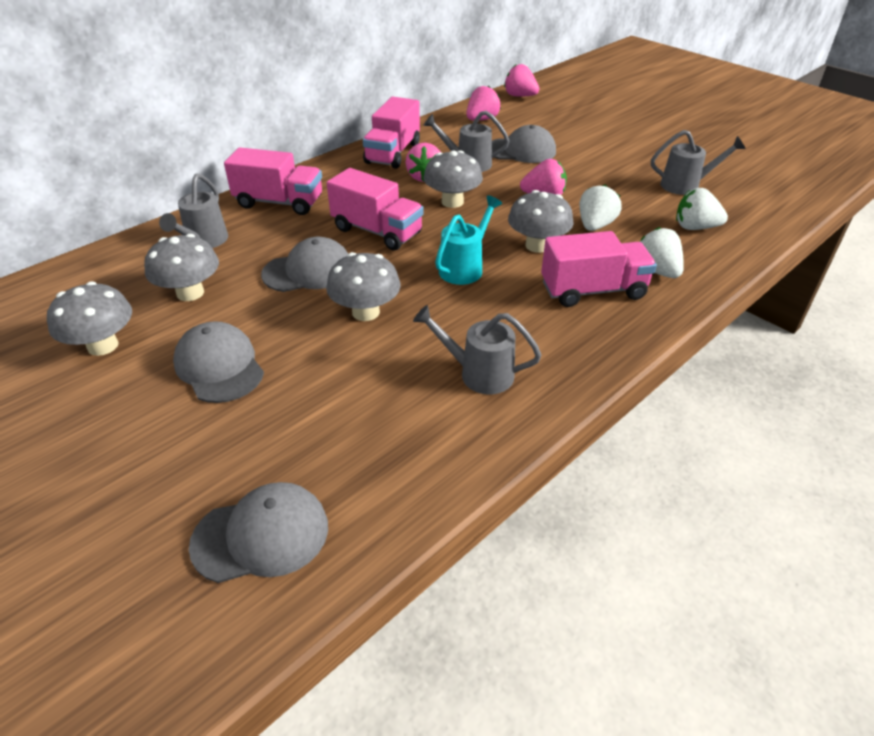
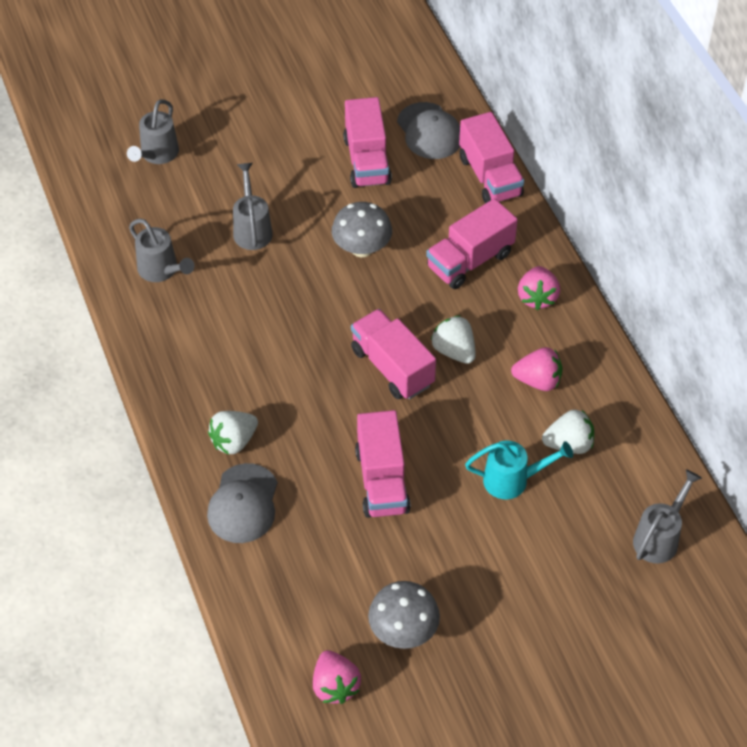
grey cap: 4 -> 2
grey mushroom: 5 -> 2
pink strawberry: 4 -> 3
pink truck: 4 -> 5

